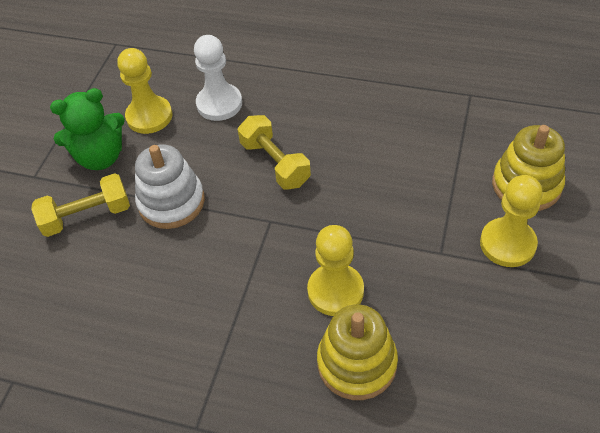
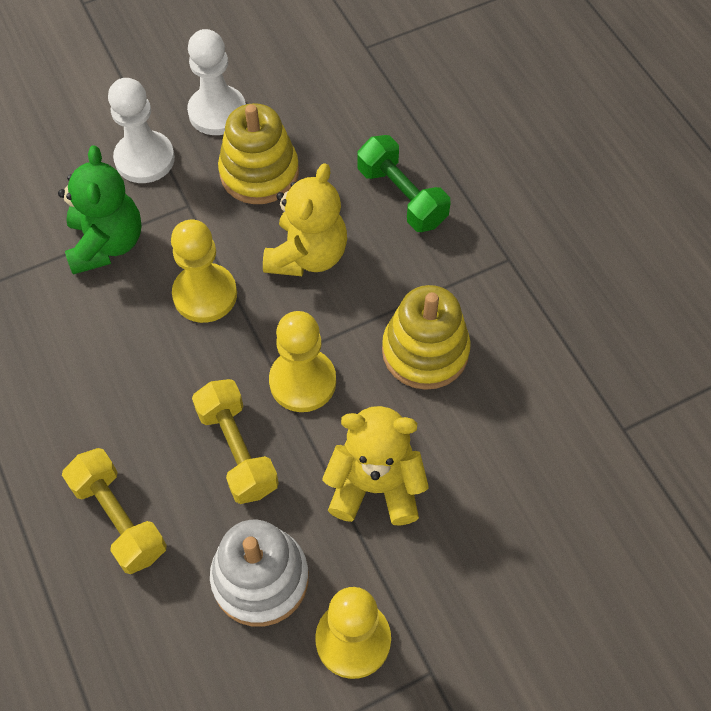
green dumbbell: 0 -> 1
white pawn: 1 -> 2
yellow teddy bear: 0 -> 2

